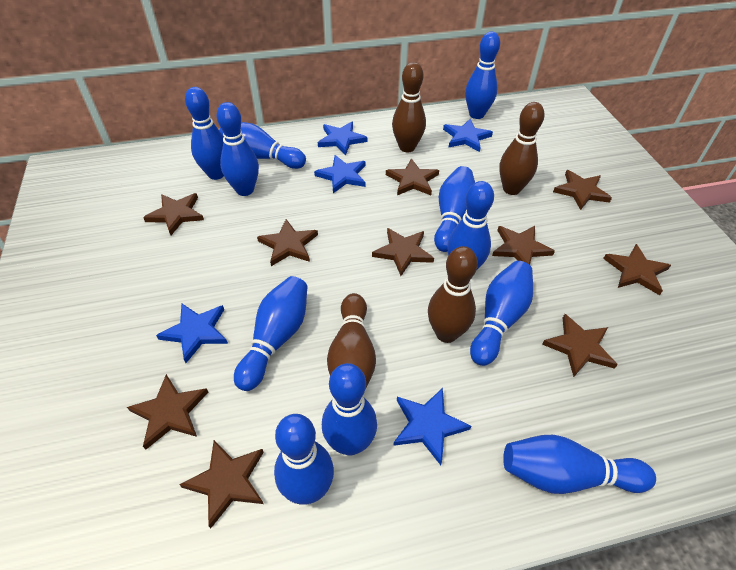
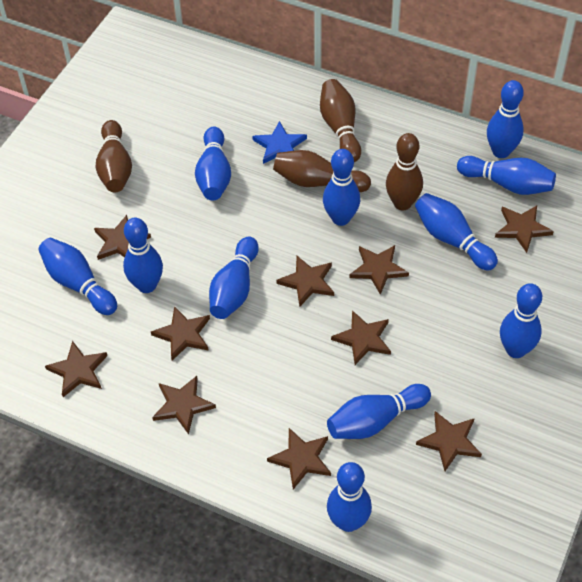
blue star: 5 -> 1

